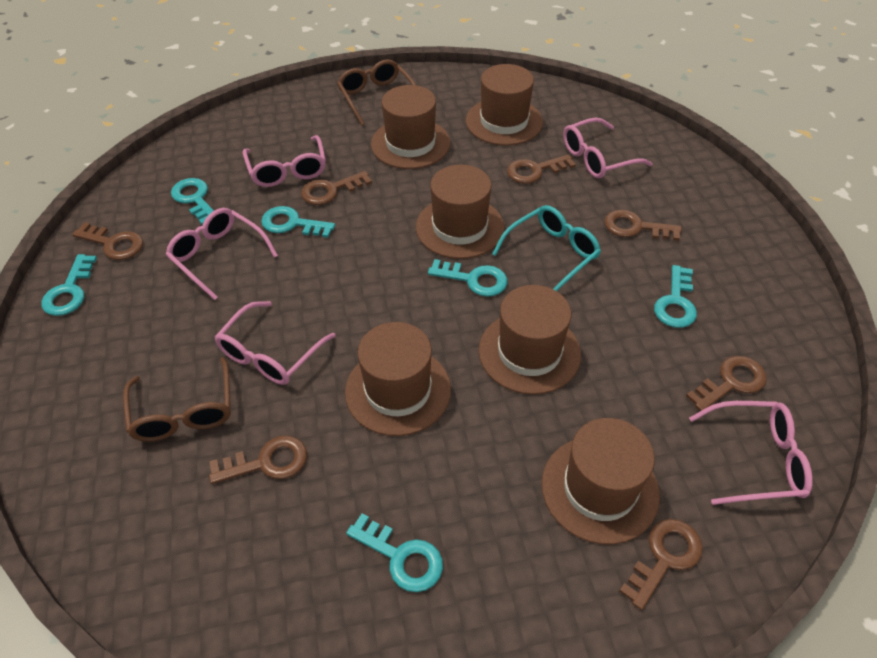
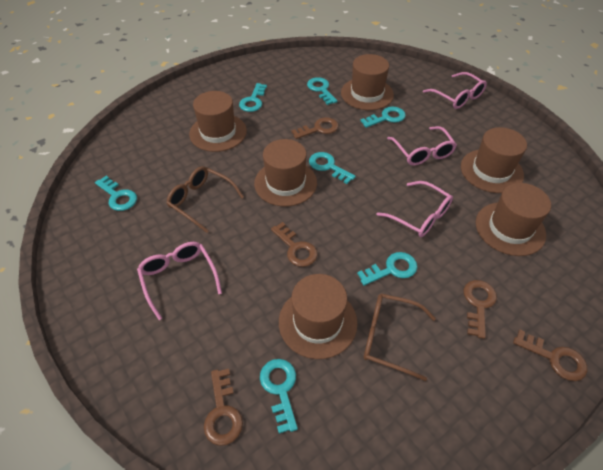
brown key: 7 -> 5
pink glasses: 5 -> 4
turquoise glasses: 1 -> 0
turquoise key: 6 -> 7

